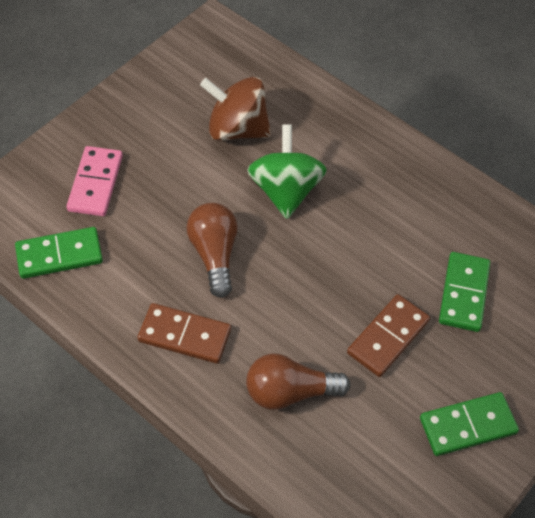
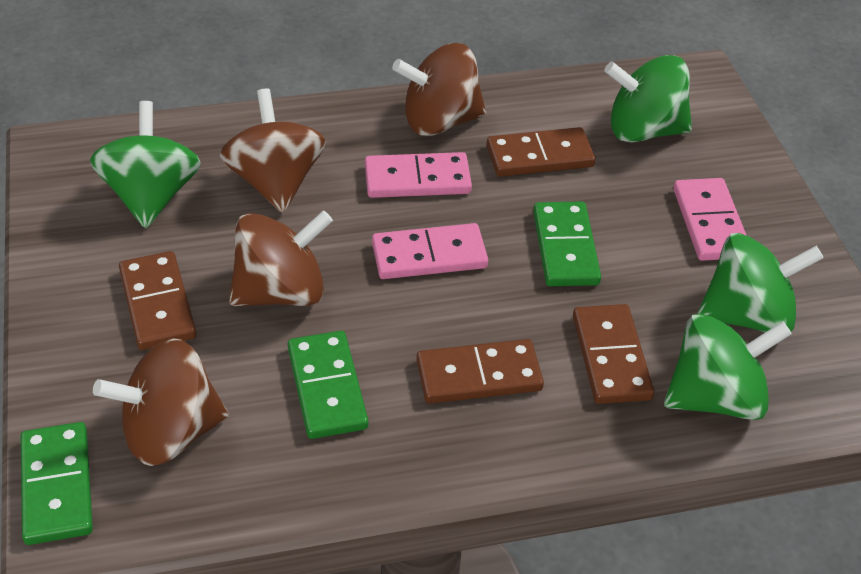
brown domino: 2 -> 4
brown light bulb: 2 -> 0
brown spinning top: 1 -> 4
green spinning top: 1 -> 4
pink domino: 1 -> 3

